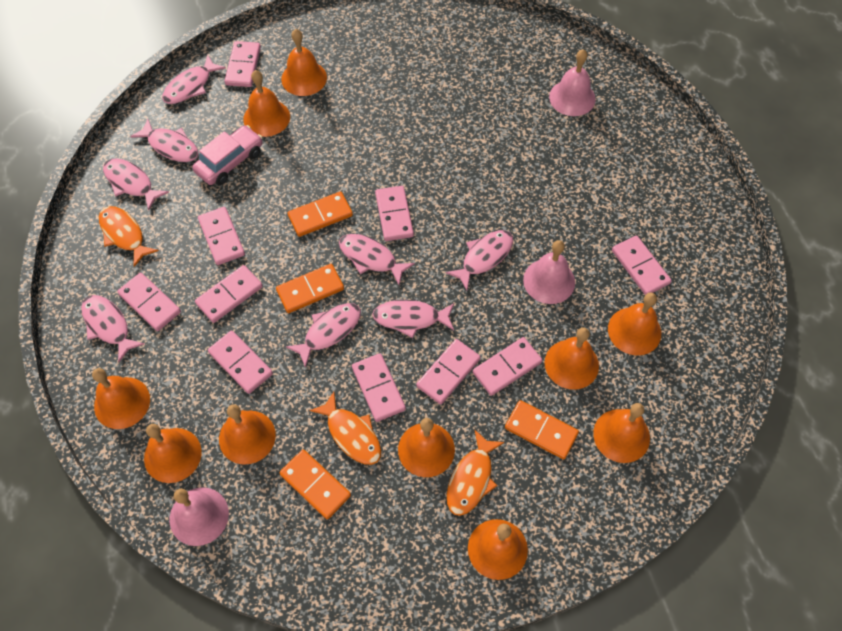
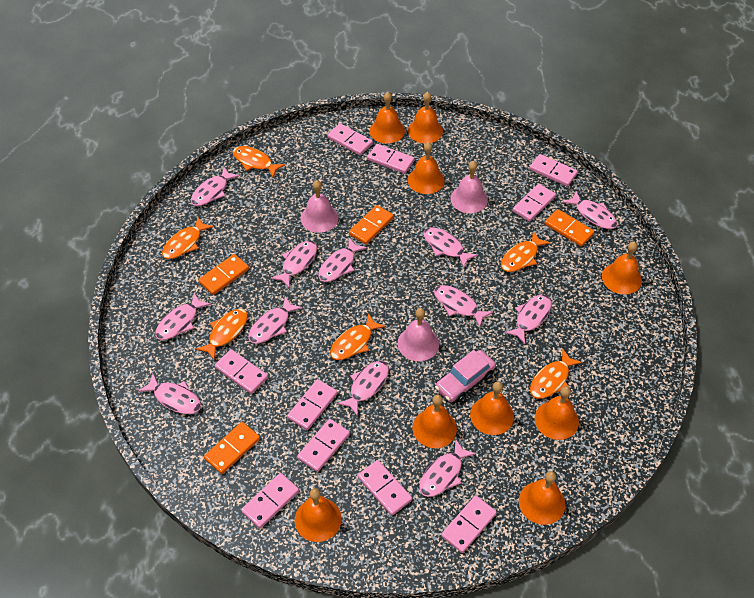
orange bell: 10 -> 9
orange fish: 3 -> 6
pink fish: 8 -> 12

